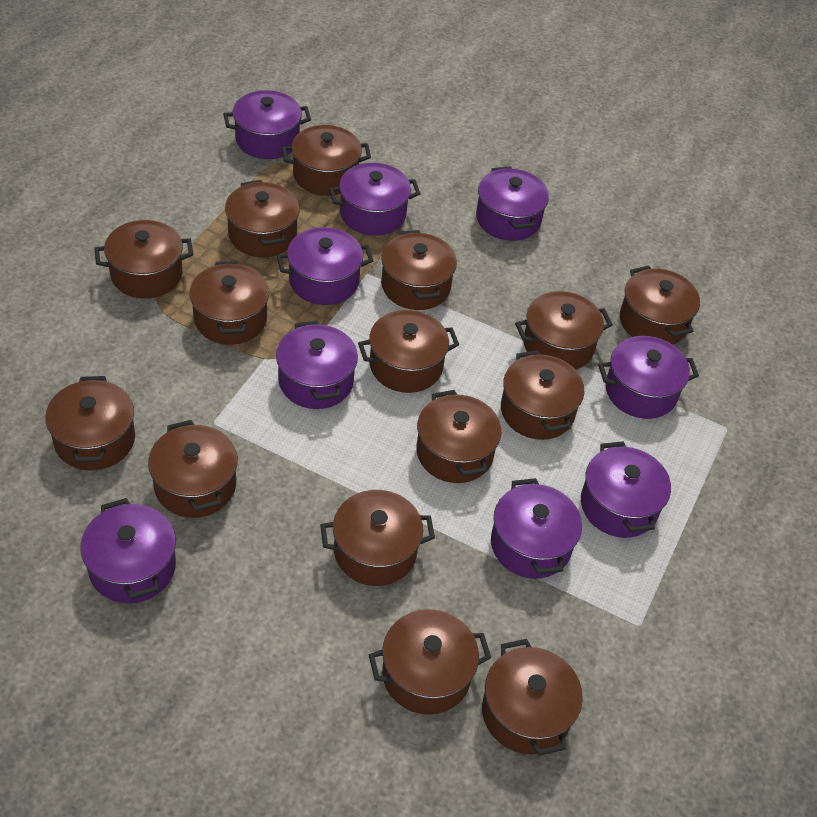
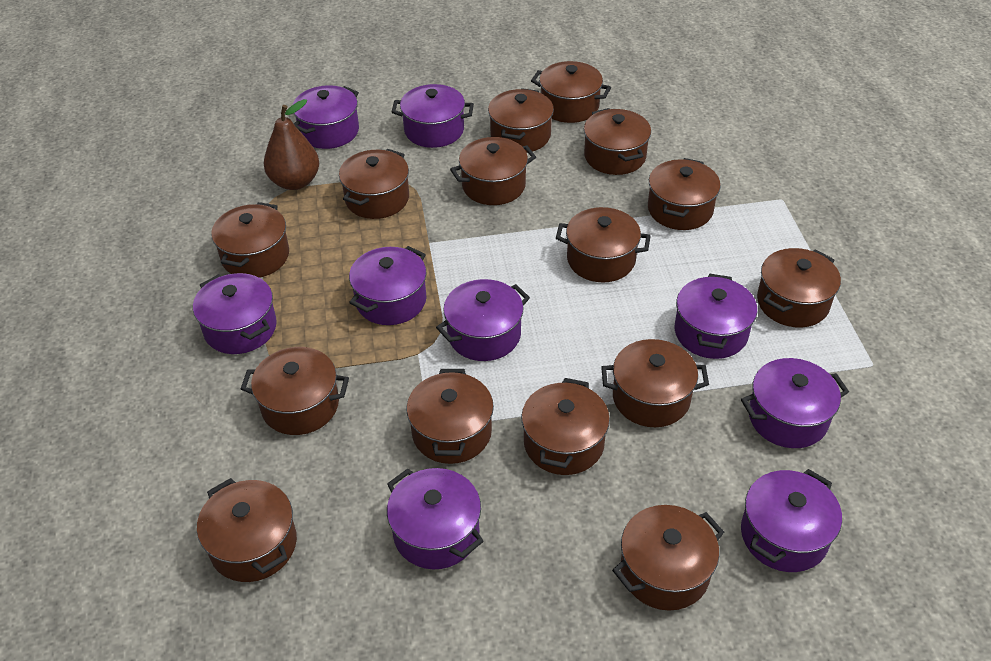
brown pear: 0 -> 1

